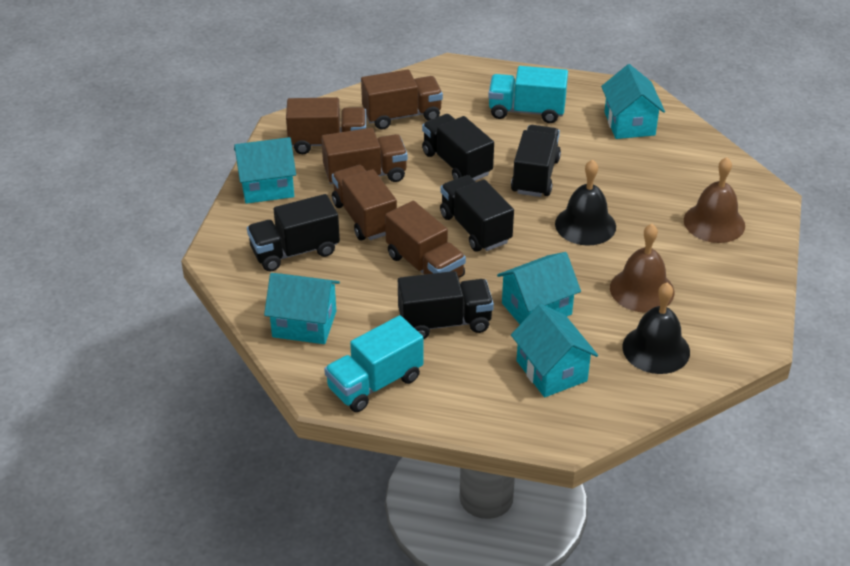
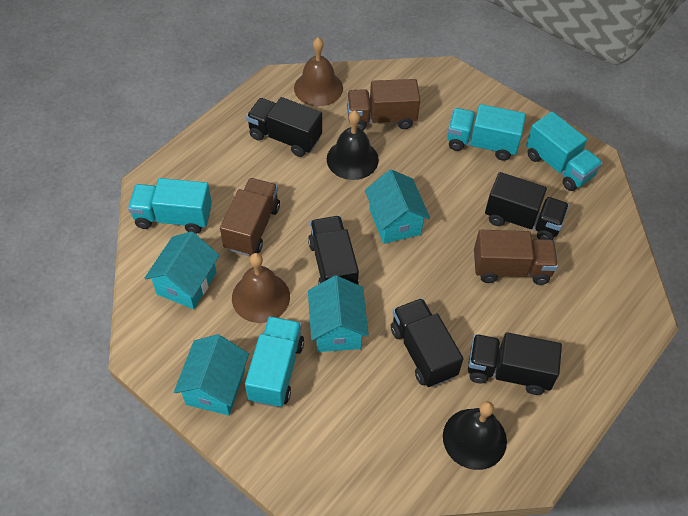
brown truck: 5 -> 3
turquoise house: 5 -> 4
turquoise truck: 2 -> 4

